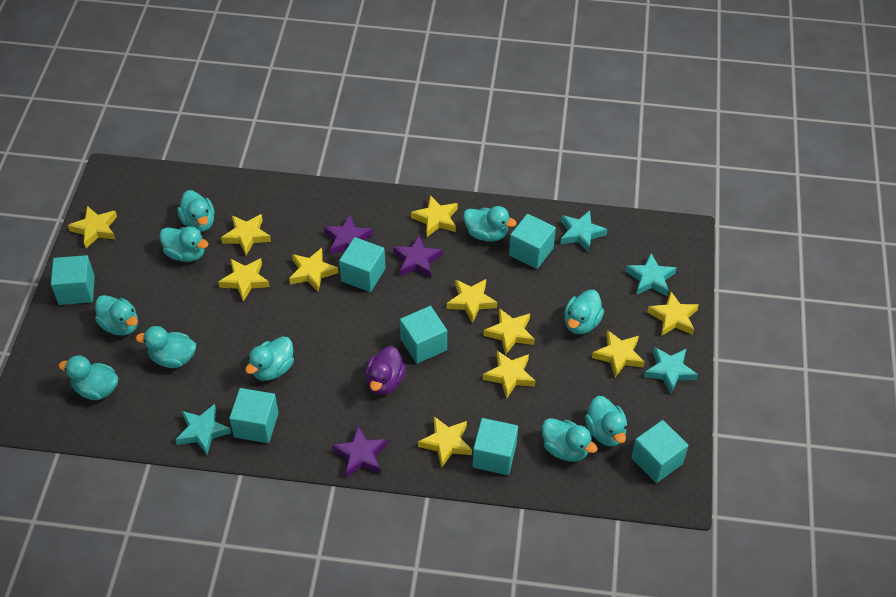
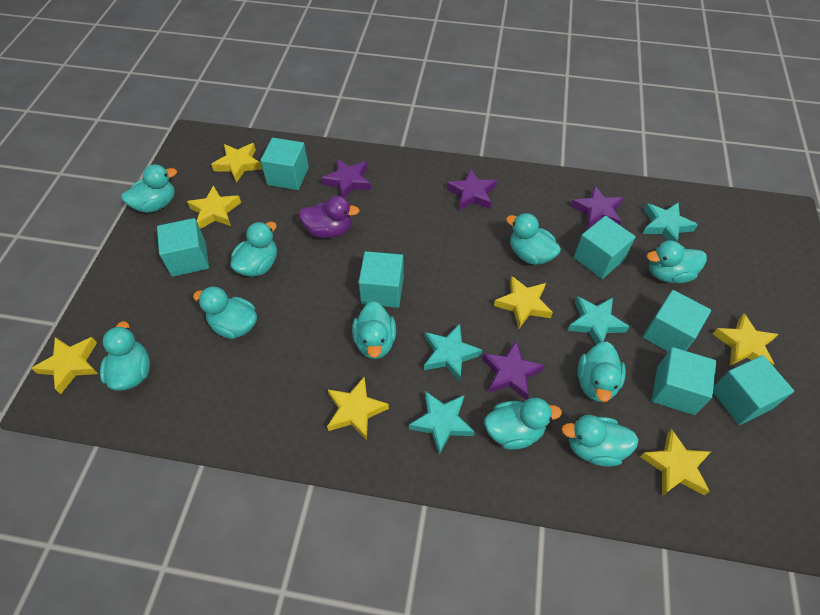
purple star: 3 -> 4
yellow star: 11 -> 7

